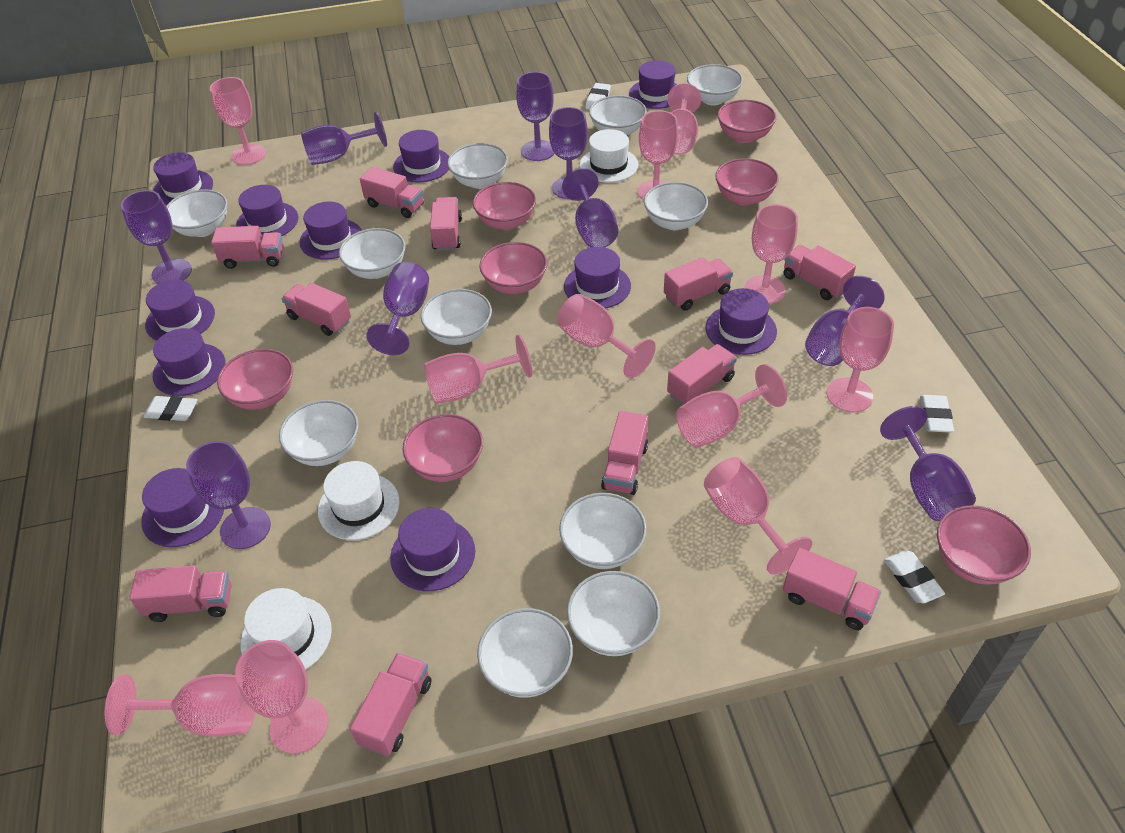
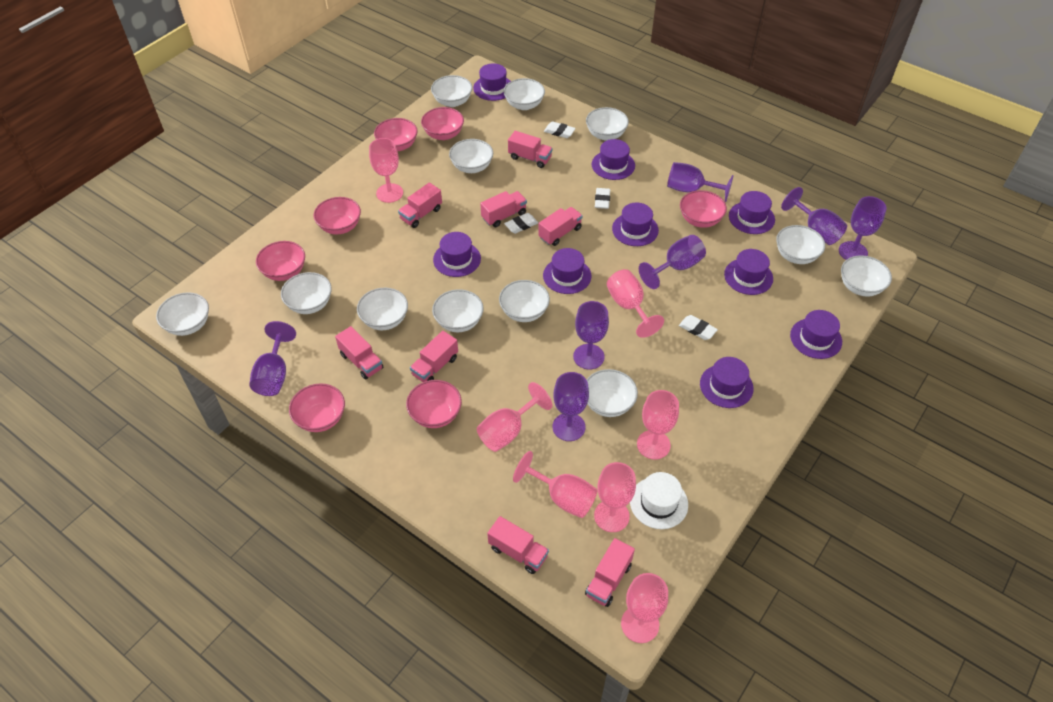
pink goblet: 11 -> 7
pink truck: 11 -> 8
purple goblet: 9 -> 7
purple hat: 11 -> 9
white bowl: 11 -> 12
white hat: 3 -> 1

